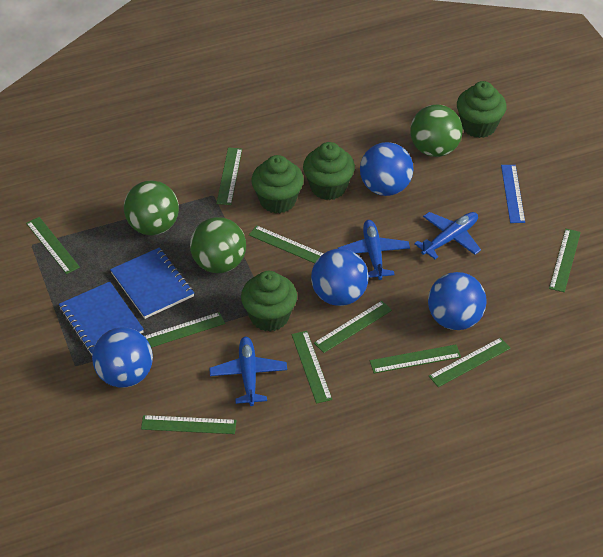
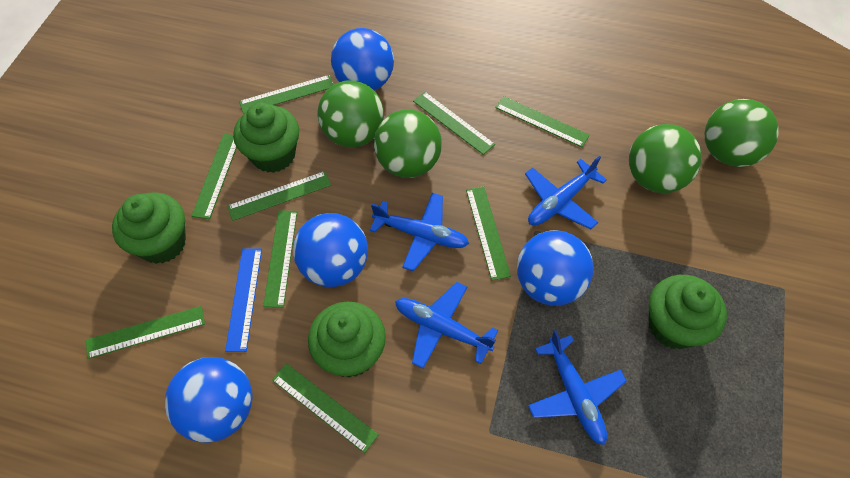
blue notebook: 2 -> 0
blue plane: 3 -> 4
green ball: 3 -> 4
green ruler: 10 -> 9

